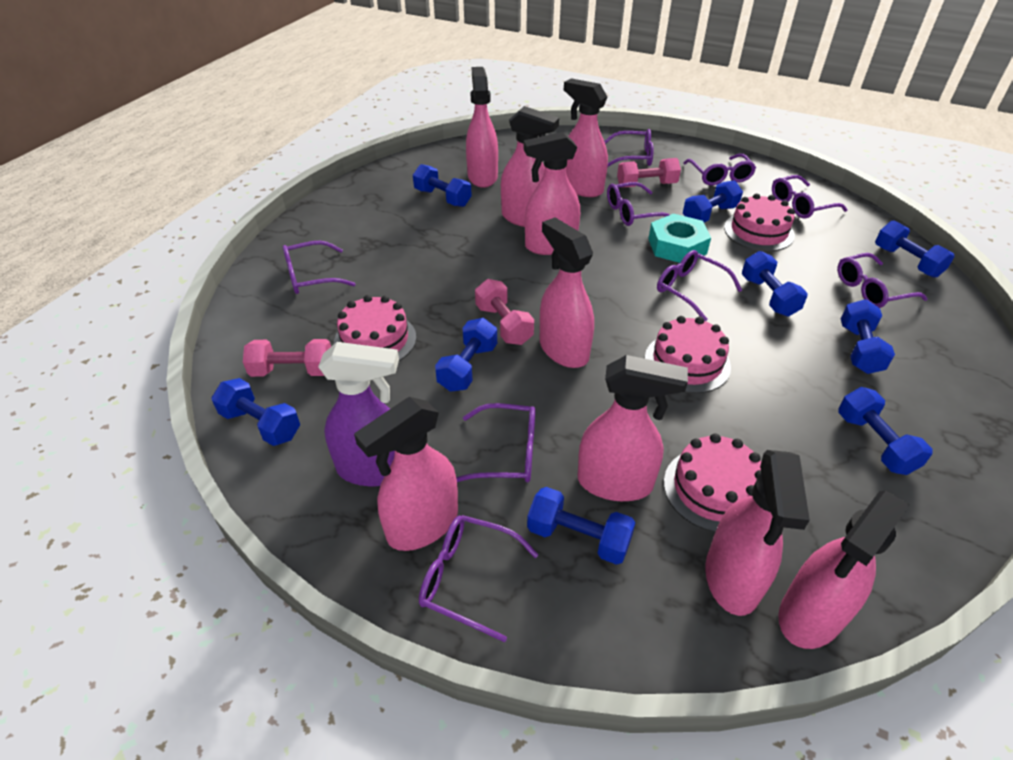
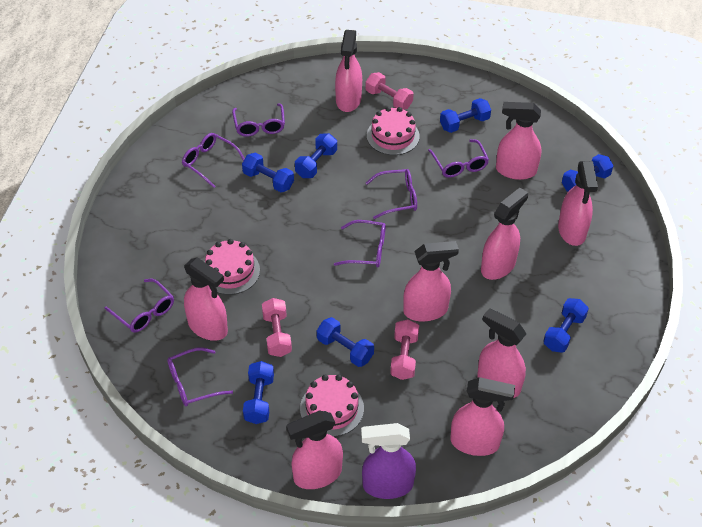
blue dumbbell: 9 -> 7
pink cake: 4 -> 3
purple glasses: 9 -> 7
turquoise nut: 1 -> 0

